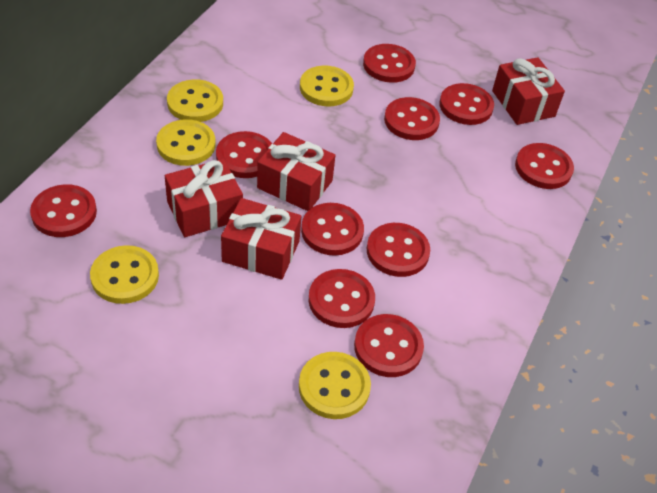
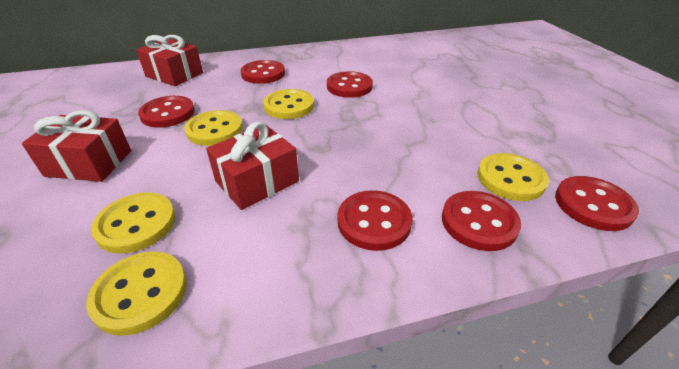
red button: 10 -> 6
red gift: 4 -> 3

